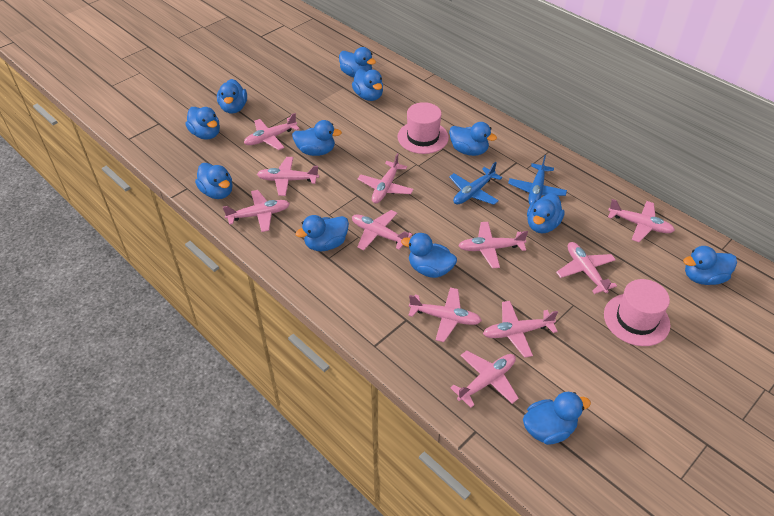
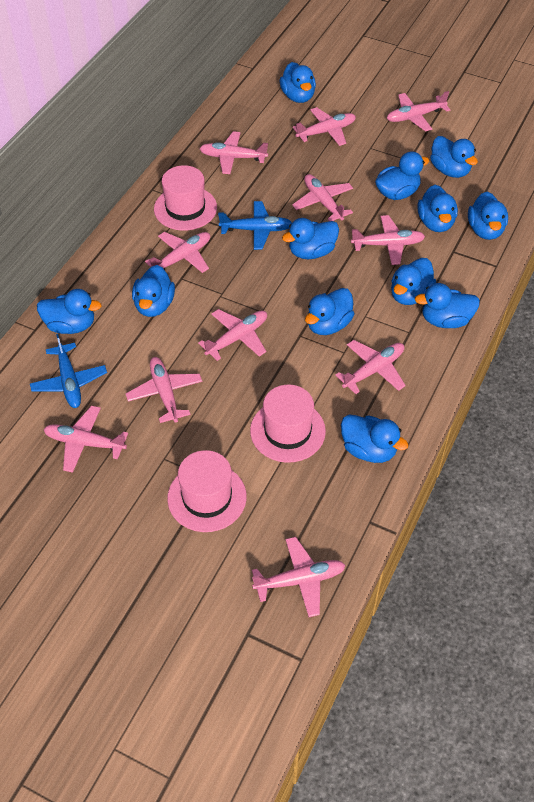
pink hat: 2 -> 3

